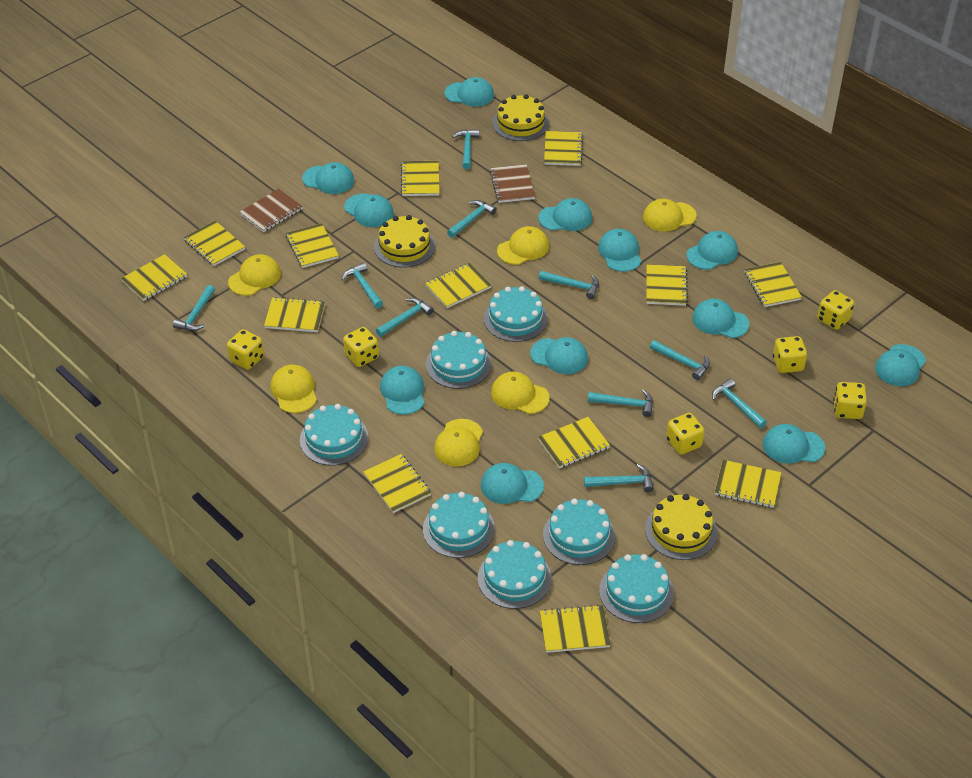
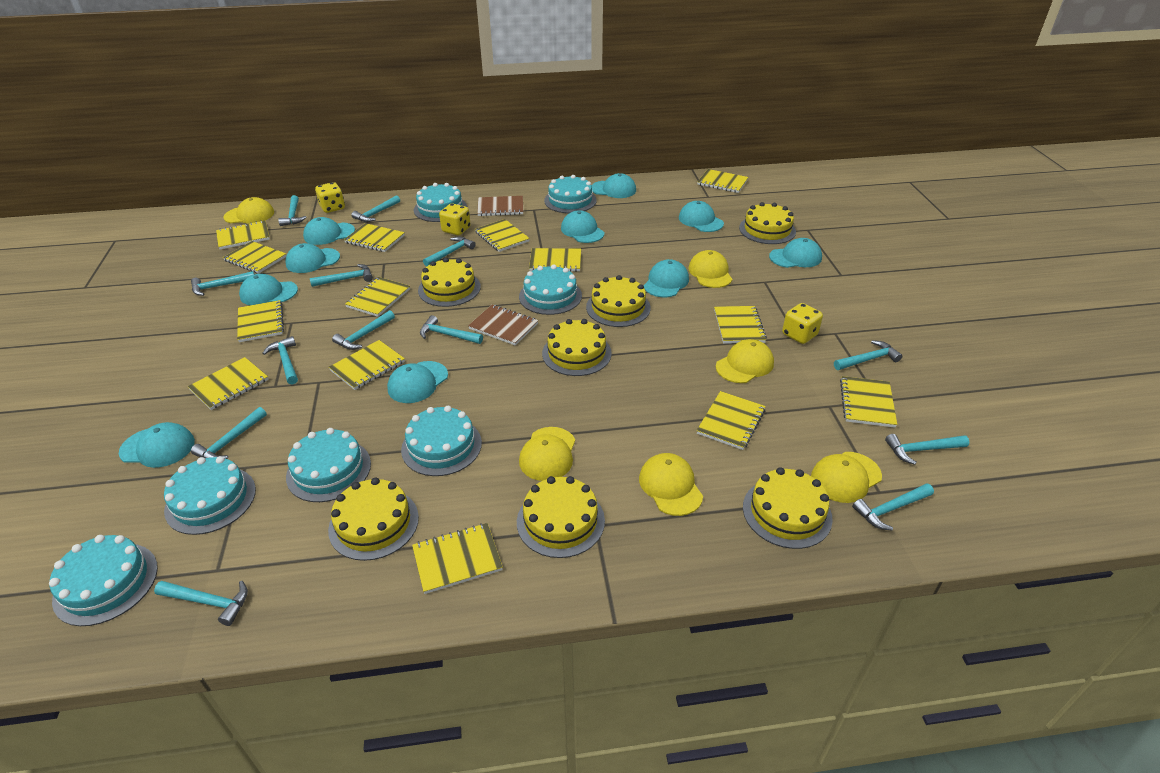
turquoise cap: 12 -> 10
turquoise hammer: 10 -> 13
yellow cake: 3 -> 7
yellow dice: 6 -> 3
yellow notebook: 13 -> 14

